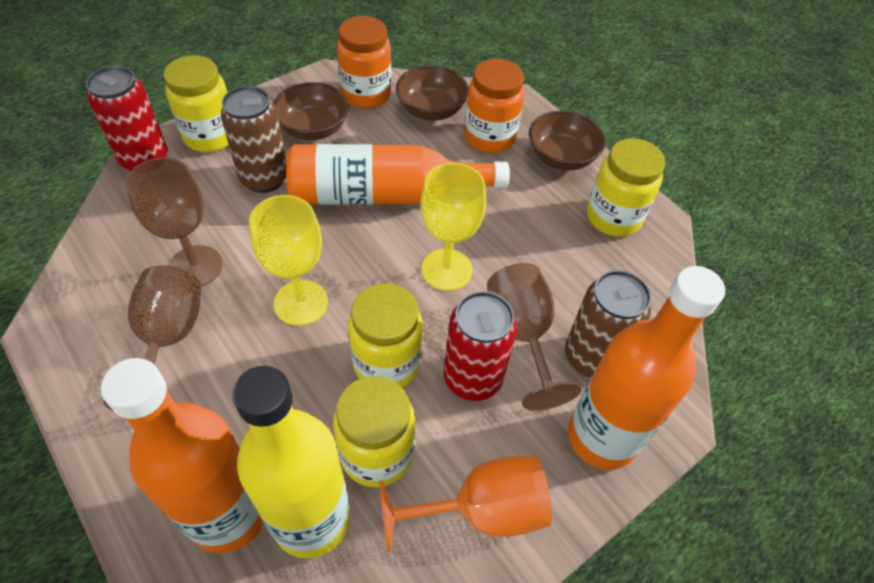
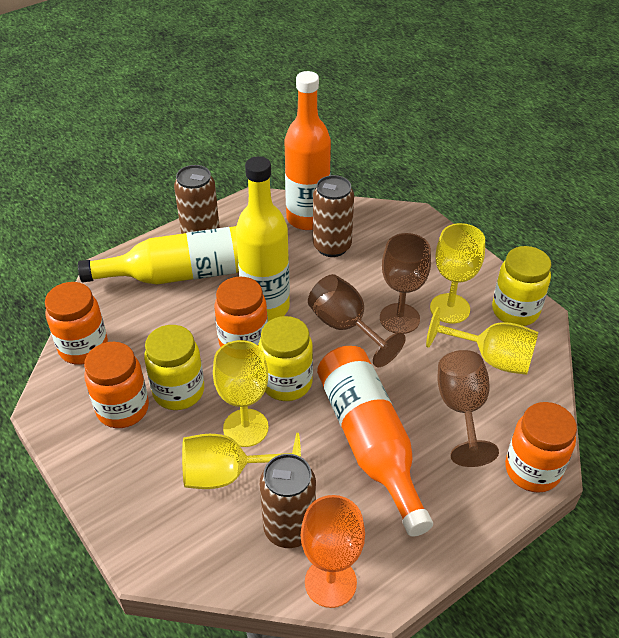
brown bowl: 3 -> 0
brown can: 2 -> 3
orange bottle: 3 -> 2
orange jar: 2 -> 4
red can: 2 -> 0
yellow bottle: 1 -> 2
yellow goblet: 2 -> 4
yellow jar: 4 -> 3

